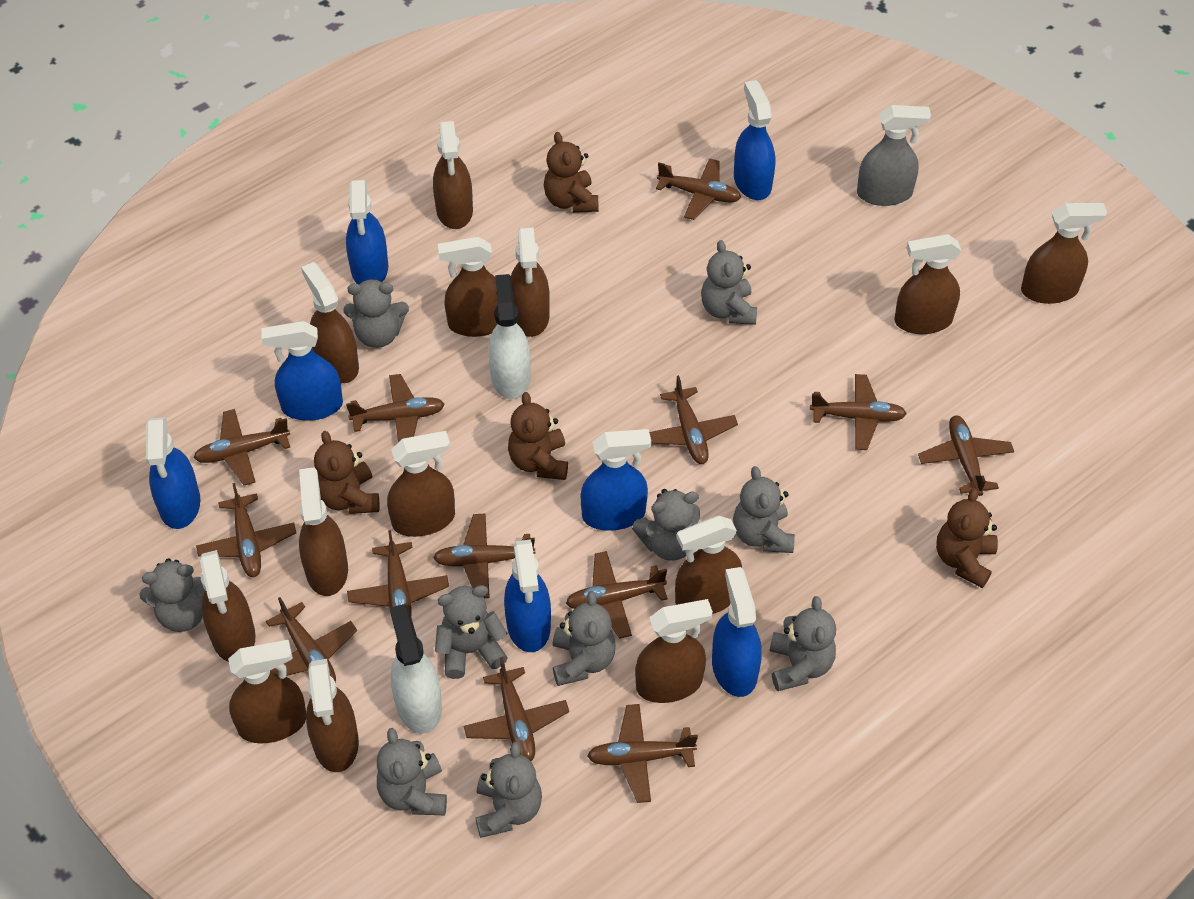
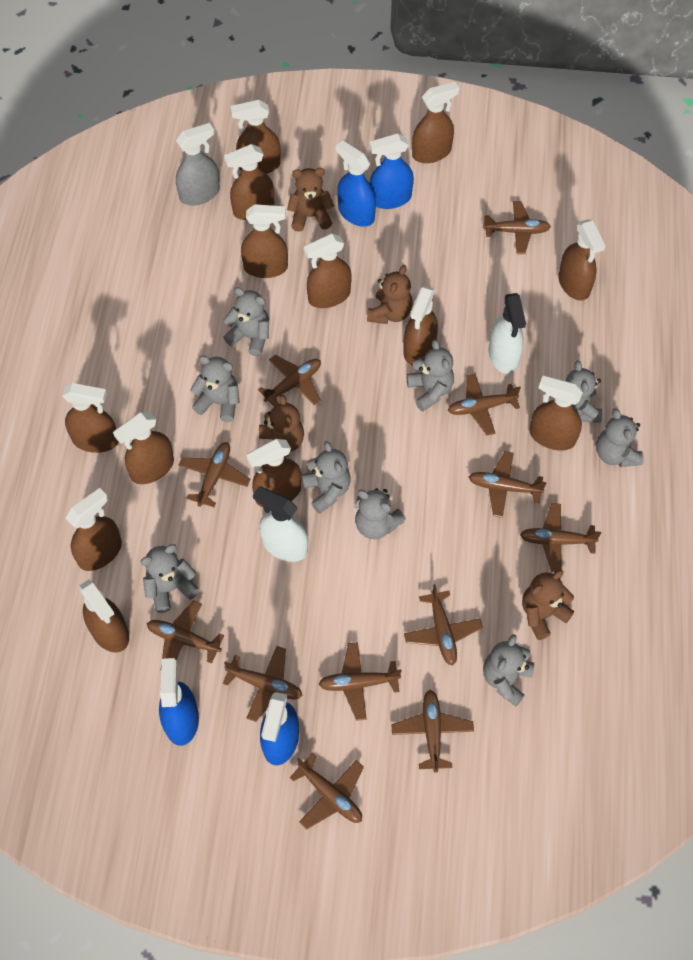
blue spray bottle: 7 -> 4
brown plane: 13 -> 12
grey teddy bear: 10 -> 9

